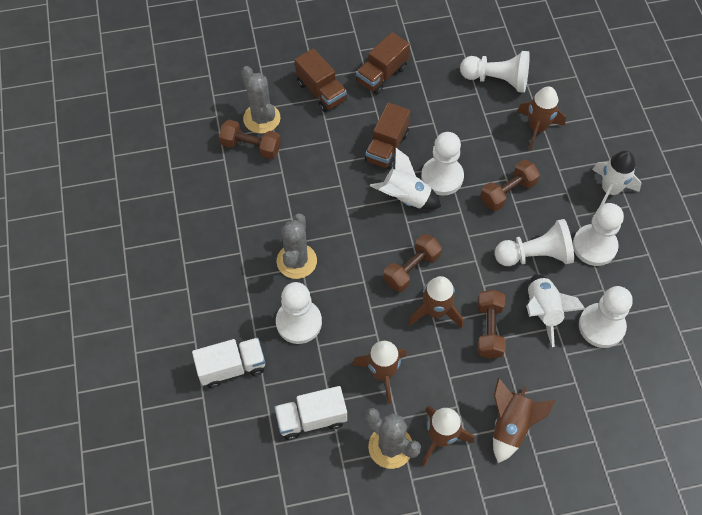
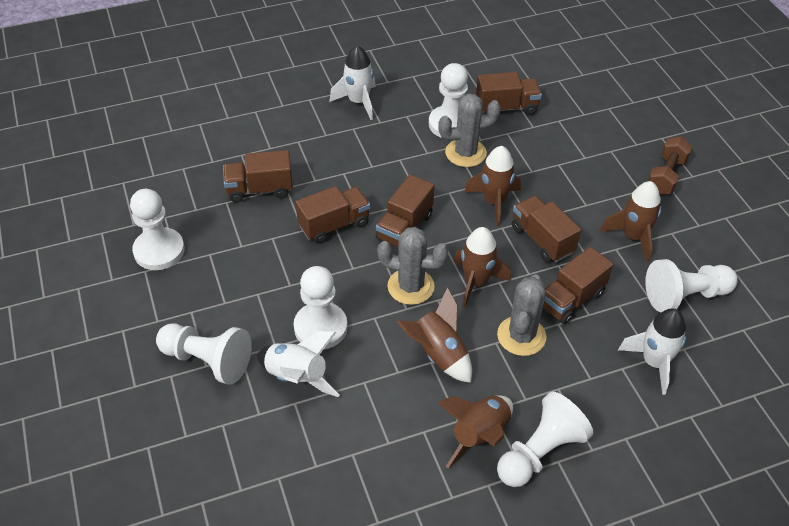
brown dumbbell: 4 -> 1
brown truck: 3 -> 6
white truck: 2 -> 0

